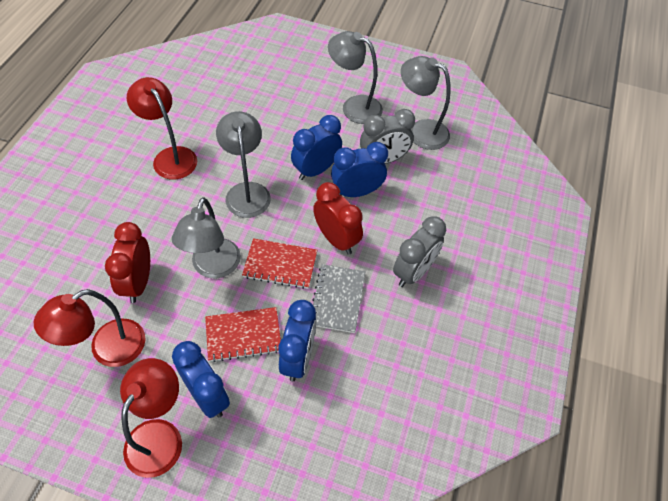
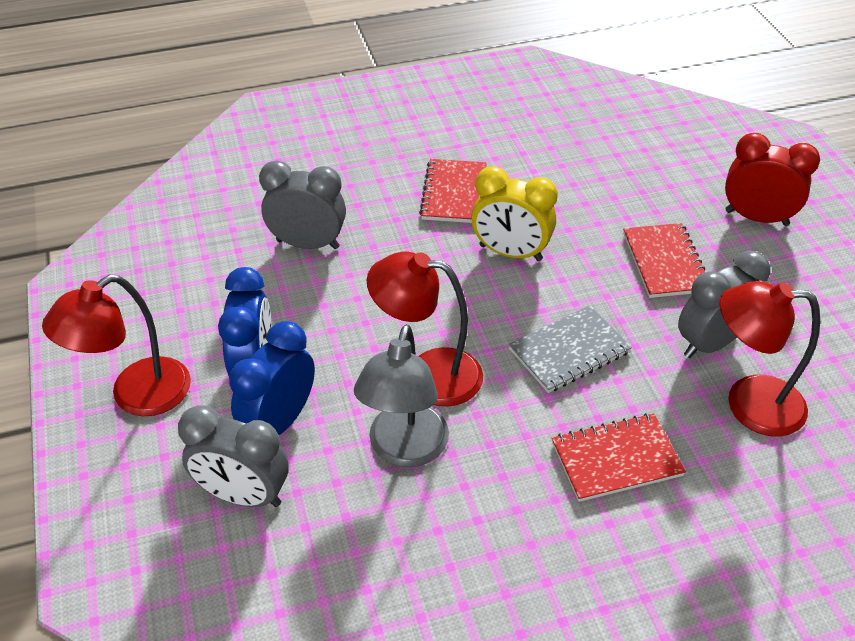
blue clock: 4 -> 2
grey clock: 2 -> 3
grey lamp: 4 -> 1
red clock: 2 -> 1
red notebook: 2 -> 3
yellow clock: 0 -> 1

